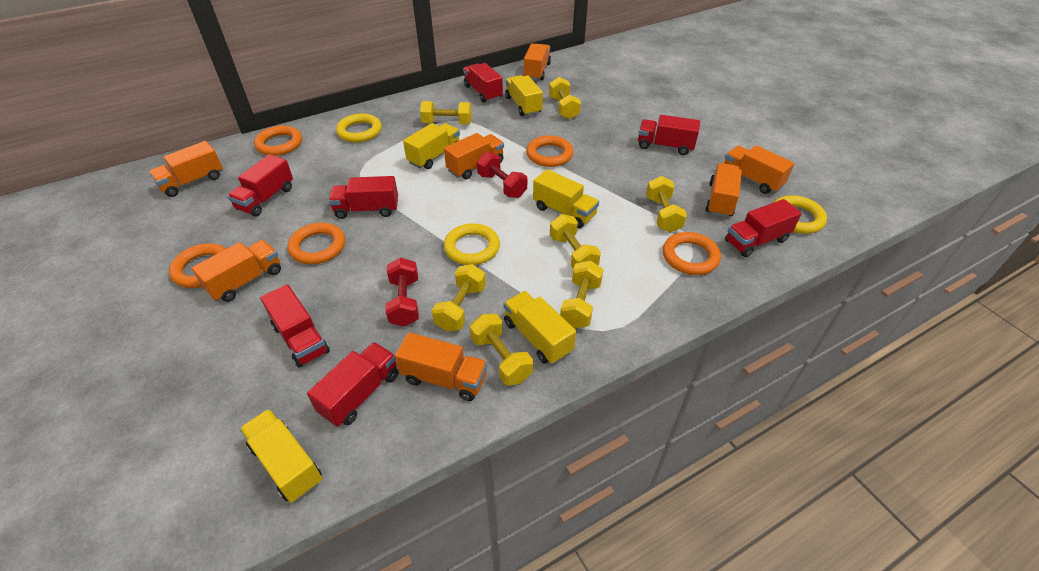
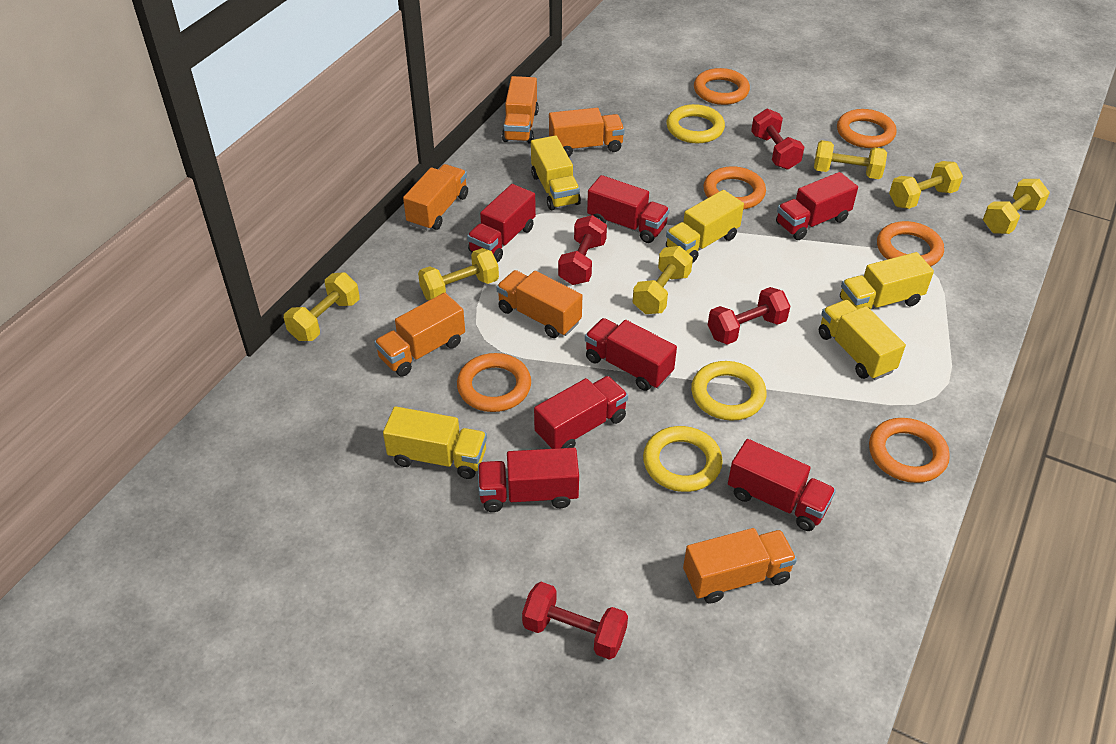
orange ring: 5 -> 6
orange truck: 7 -> 6
red dumbbell: 2 -> 4
yellow dumbbell: 7 -> 6

